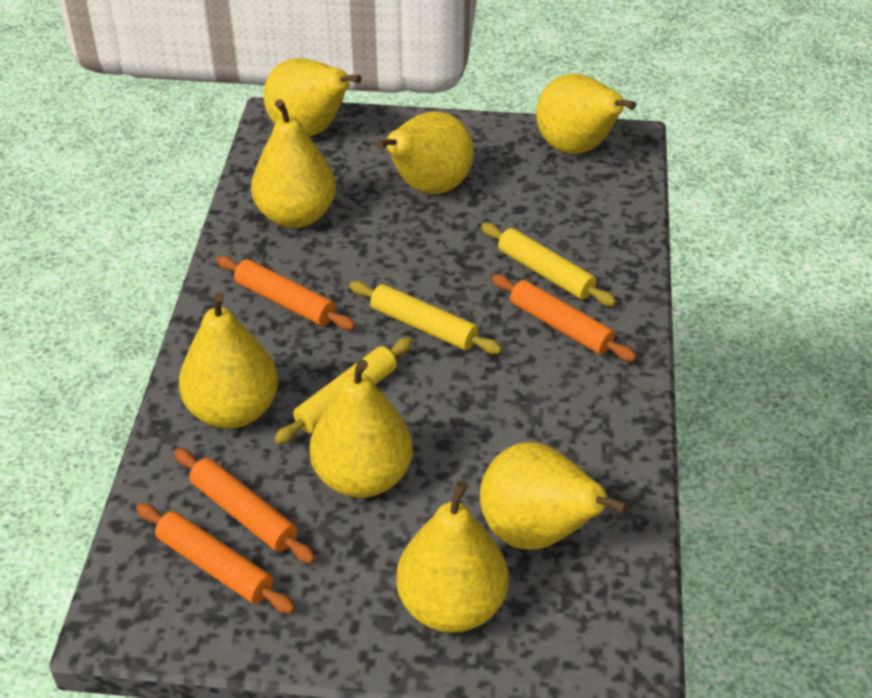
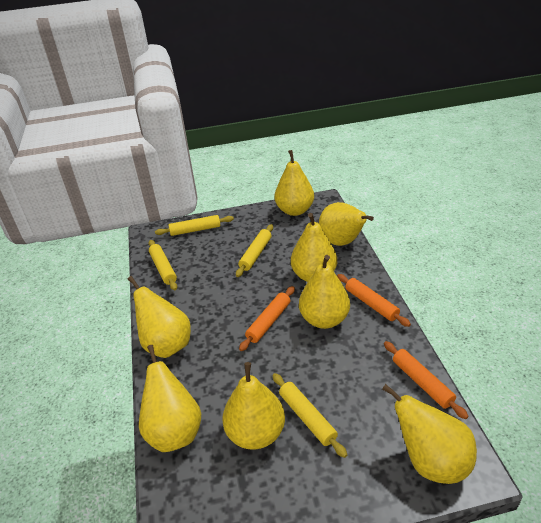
orange rolling pin: 4 -> 3
yellow rolling pin: 3 -> 4

